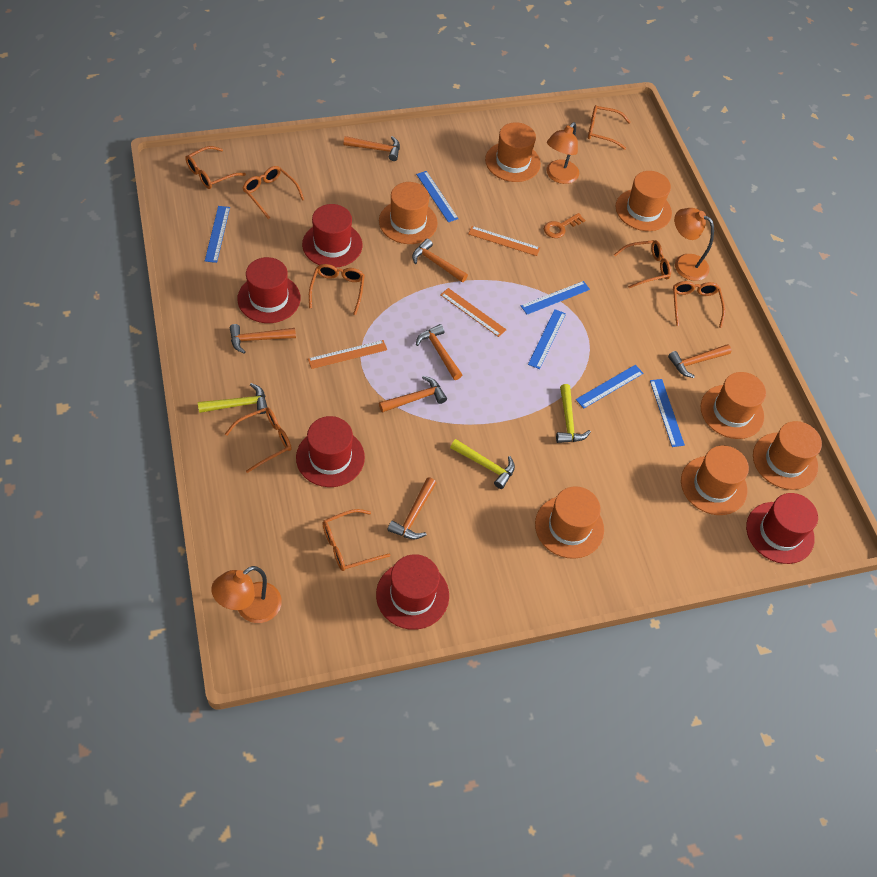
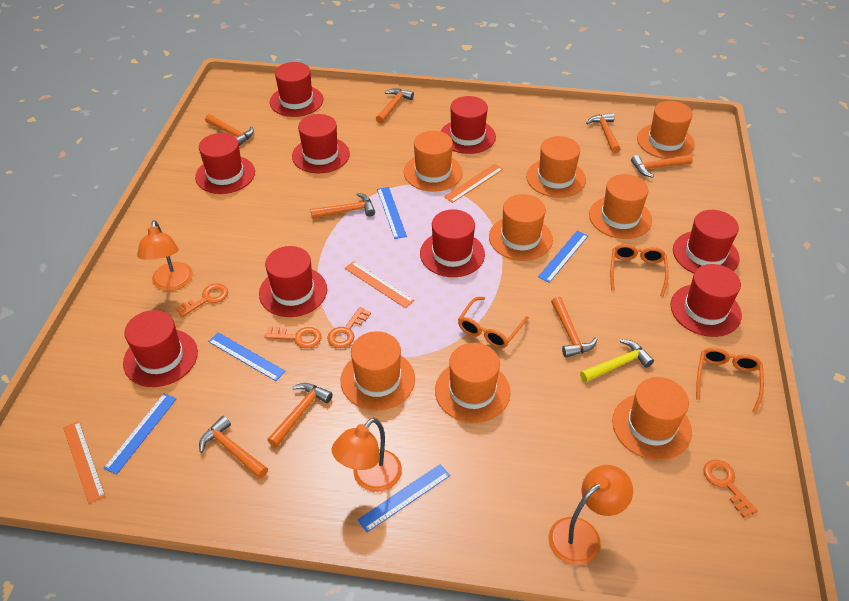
blue ruler: 6 -> 5
orange glasses: 8 -> 3
orange hammer: 7 -> 8
orange hat: 7 -> 8
orange key: 1 -> 4
red hat: 5 -> 9
yellow hammer: 3 -> 1

